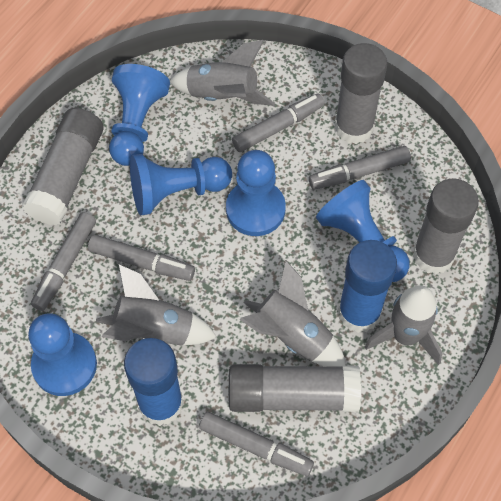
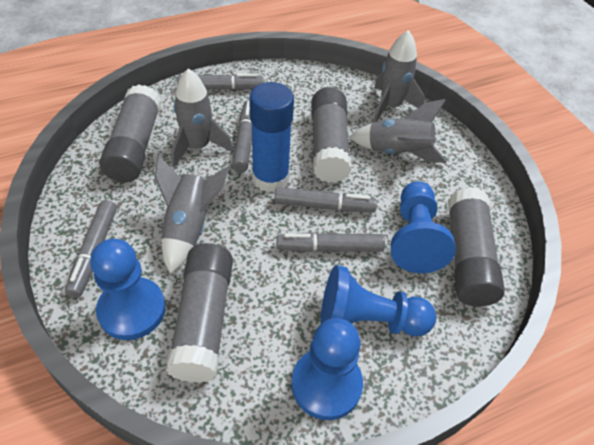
blue glue stick: 2 -> 1
blue pawn: 5 -> 4

